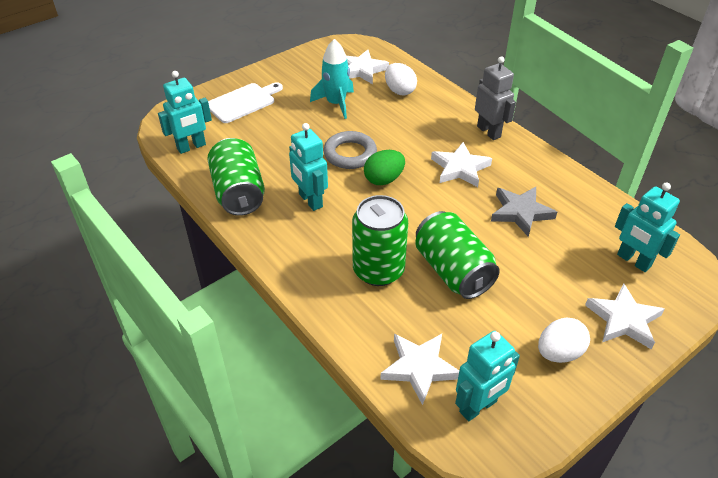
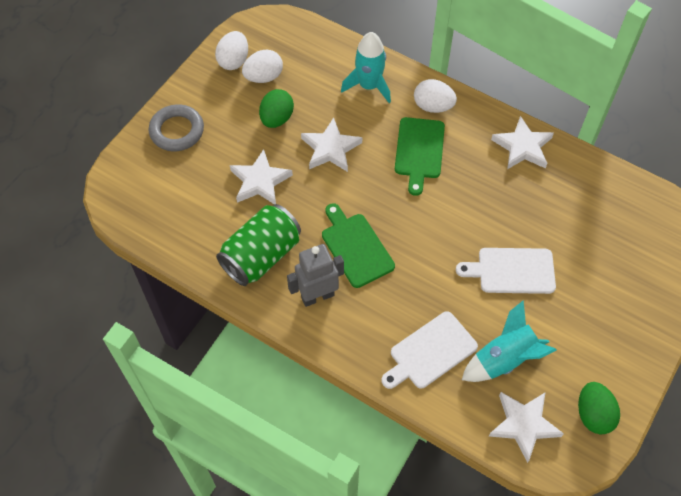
green can: 3 -> 1
green cutting board: 0 -> 2
green egg: 1 -> 2
grey star: 1 -> 0
turquoise robot: 4 -> 0
turquoise rocket: 1 -> 2
white cutting board: 1 -> 2
white egg: 2 -> 3

